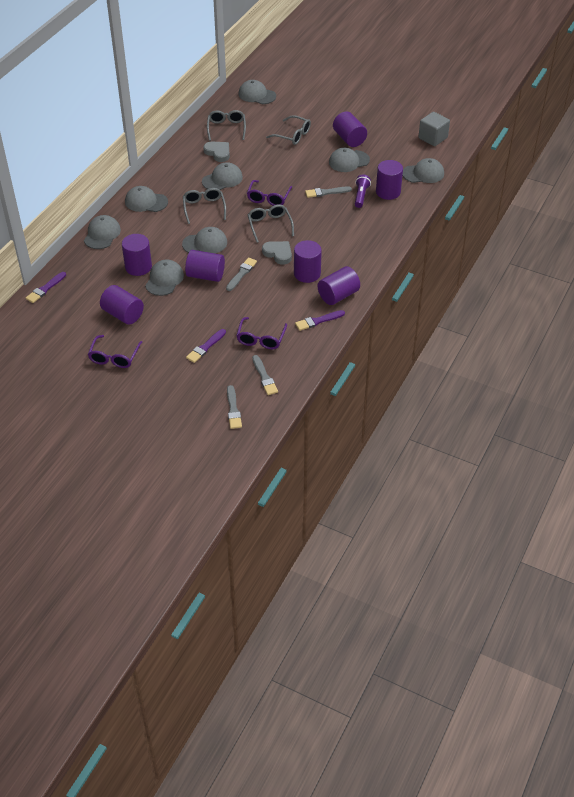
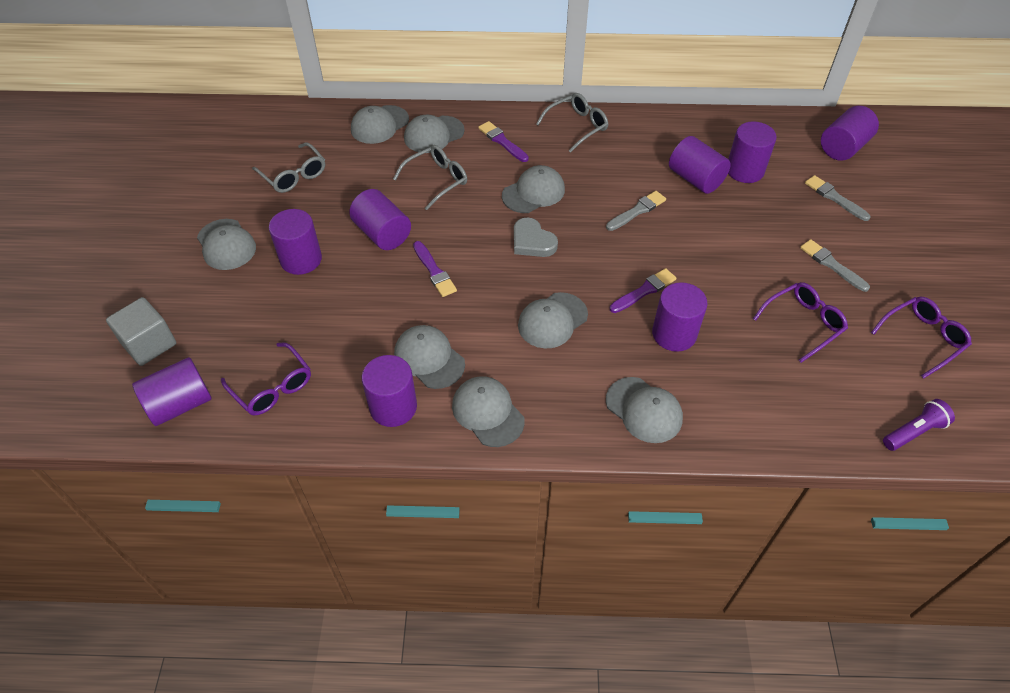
grey brush: 4 -> 3
grey glasses: 4 -> 3
grey heart: 2 -> 1
purple cylinder: 7 -> 8

